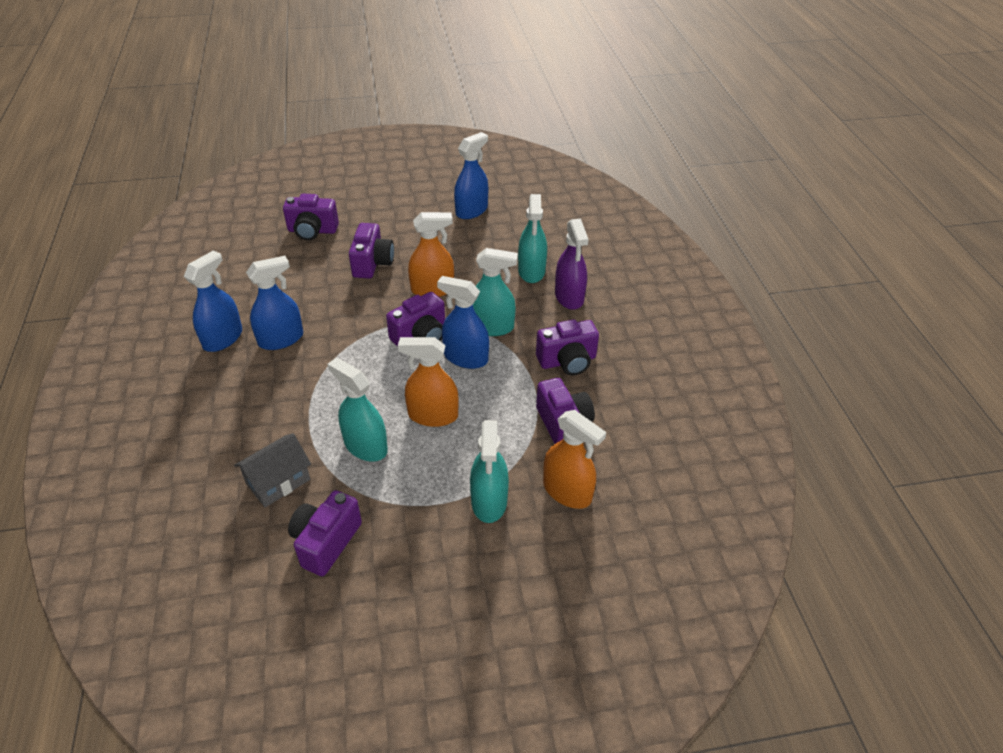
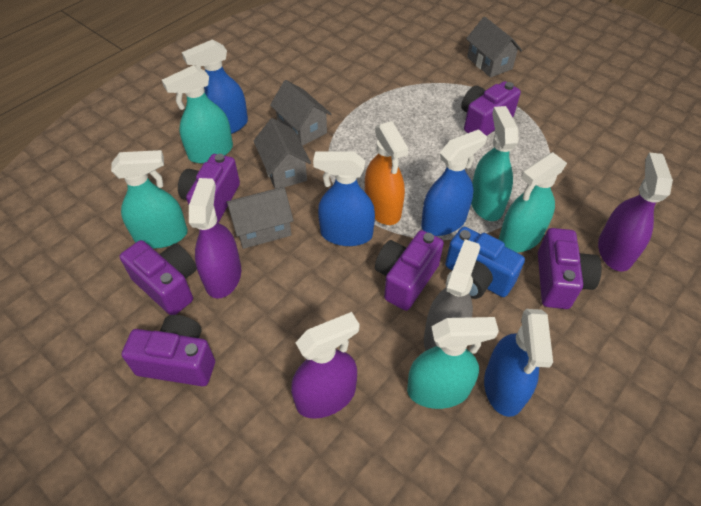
blue camera: 0 -> 1
grey house: 1 -> 4
grey spray bottle: 0 -> 1
orange spray bottle: 3 -> 1
purple spray bottle: 1 -> 3
turquoise spray bottle: 4 -> 5

